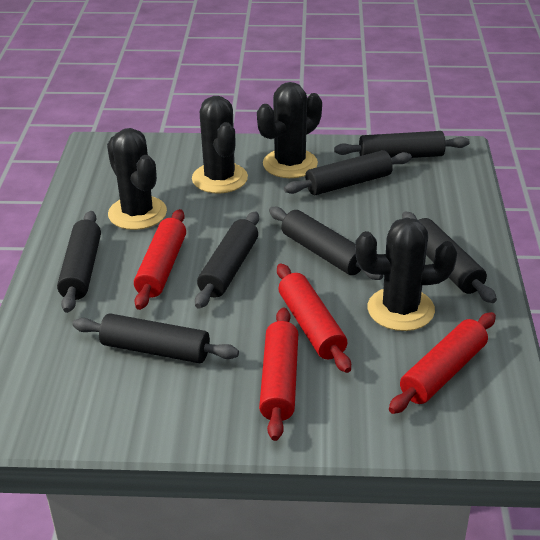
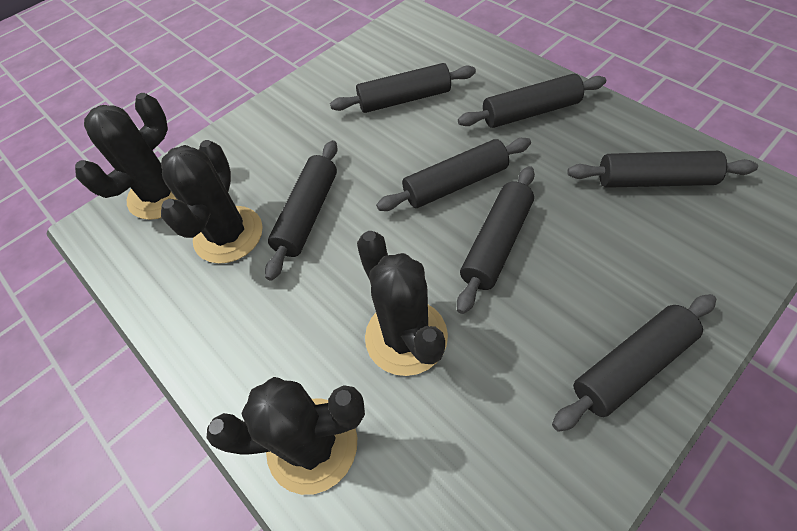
red rolling pin: 4 -> 0

